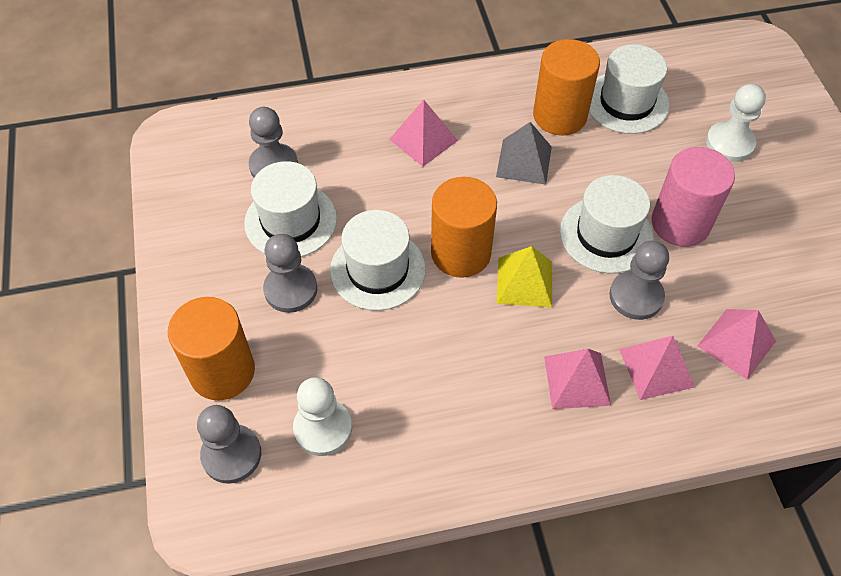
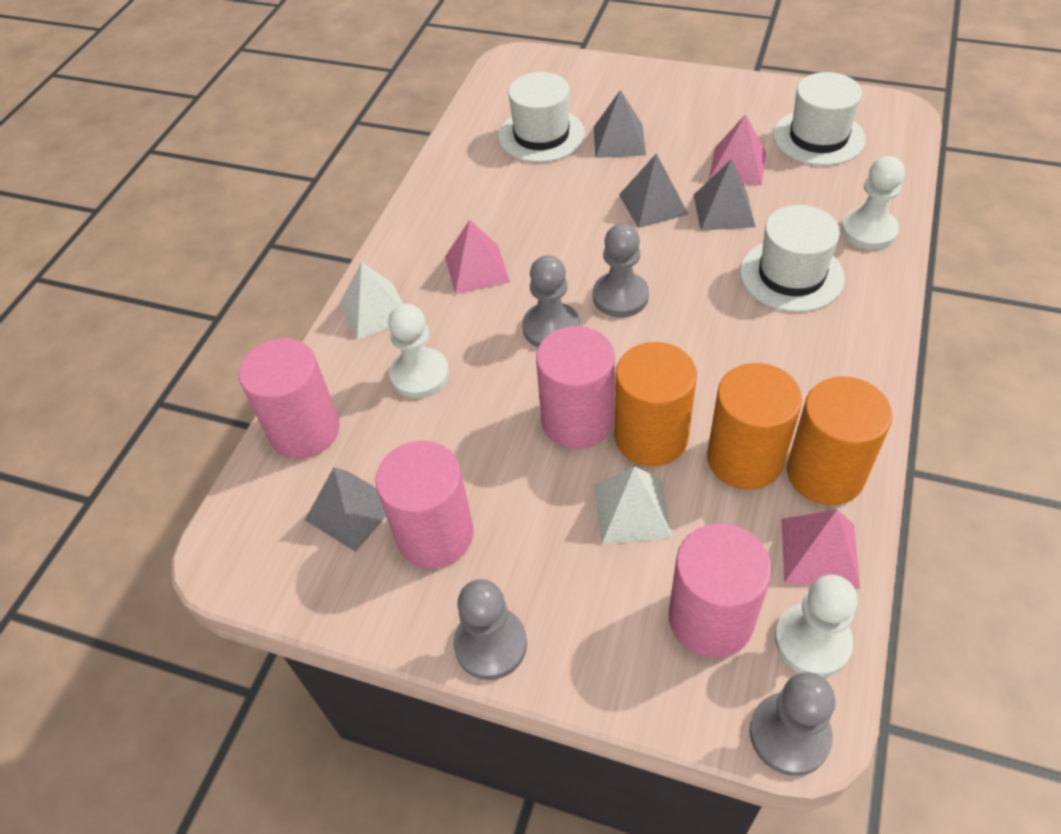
grey pyramid: 1 -> 4
pink cylinder: 1 -> 4
pink pyramid: 4 -> 3
white hat: 4 -> 3
white pawn: 2 -> 3
white pyramid: 0 -> 2
yellow pyramid: 1 -> 0

